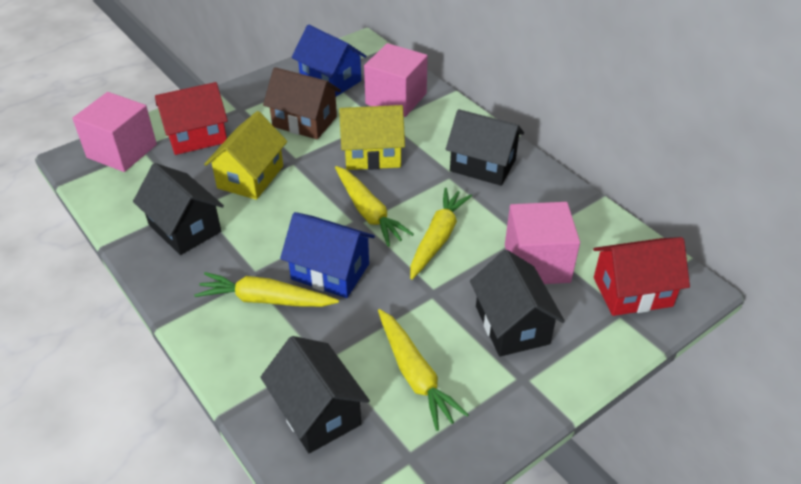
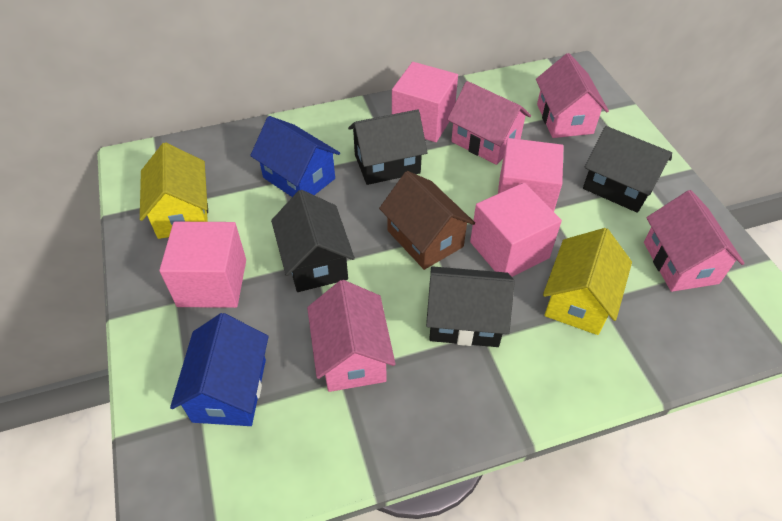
pink cube: 3 -> 4
pink house: 0 -> 4
red house: 2 -> 0
yellow carrot: 4 -> 0

